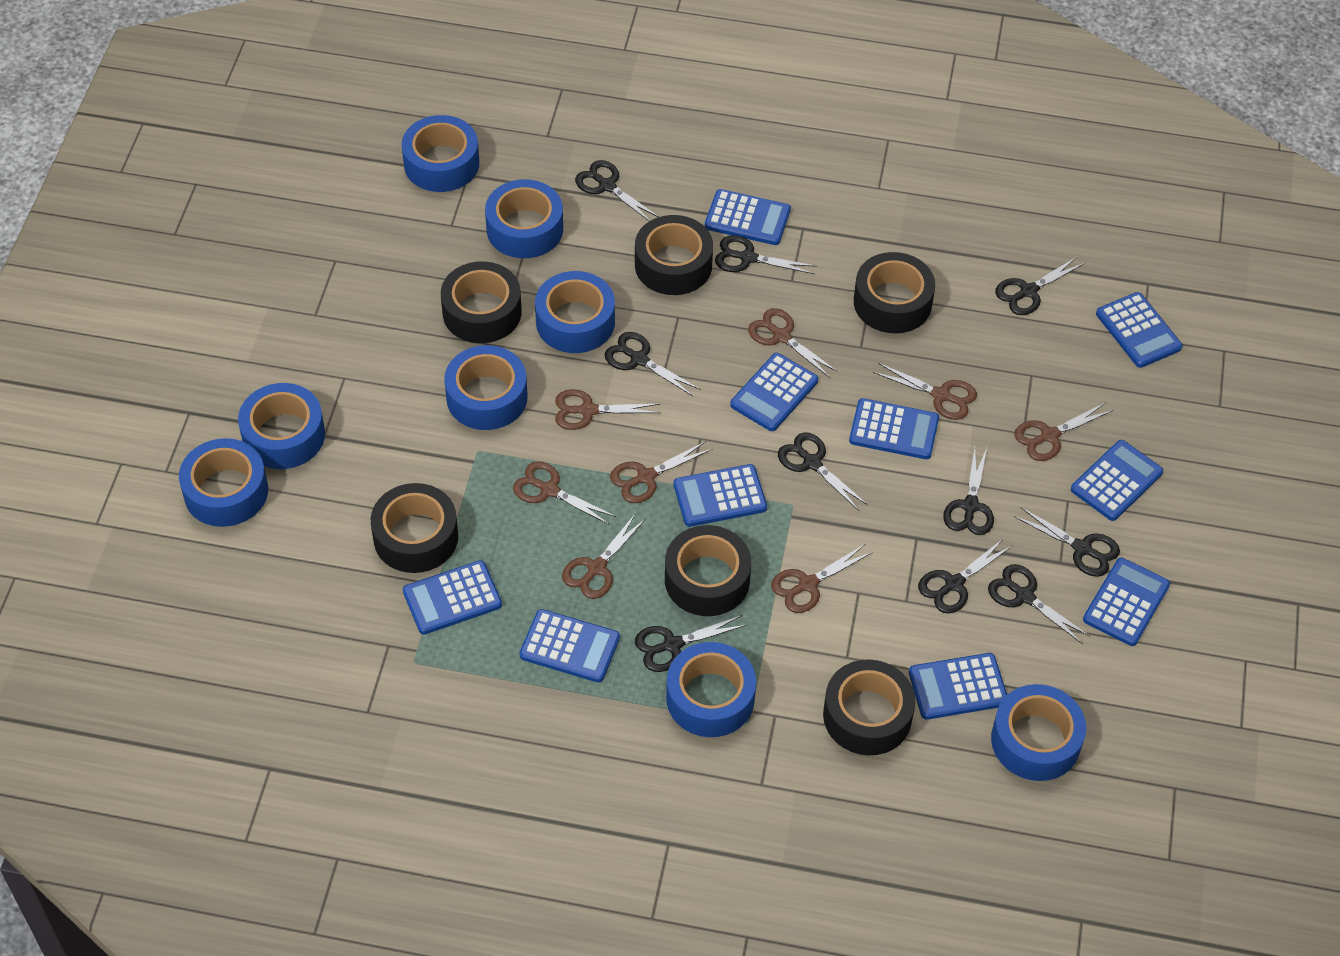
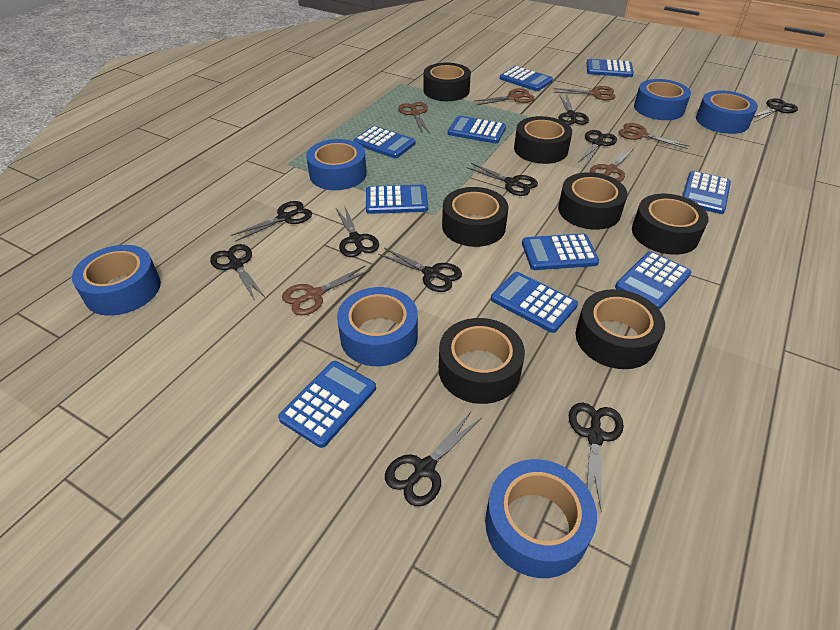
black tape: 6 -> 7
blue tape: 8 -> 6
brown scissors: 8 -> 6

